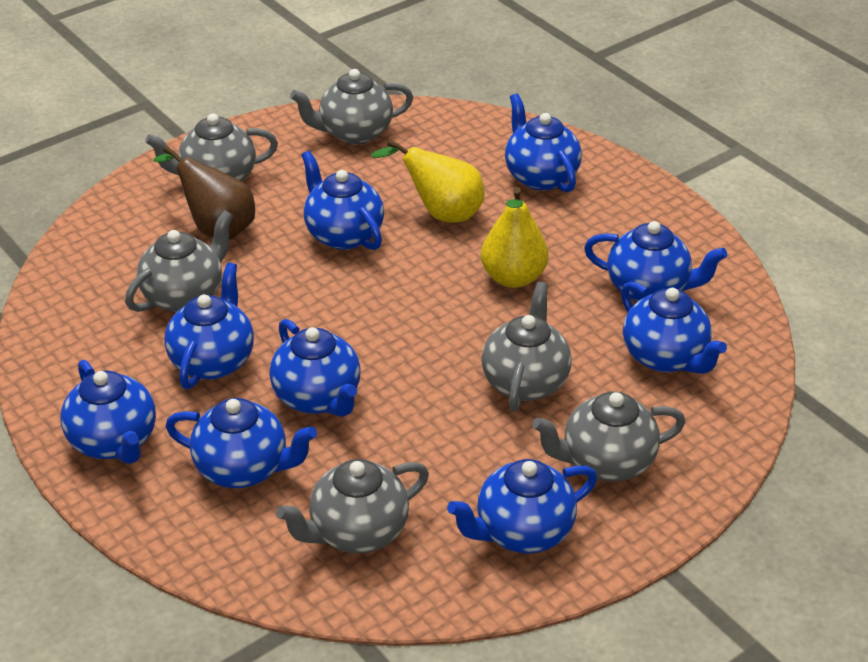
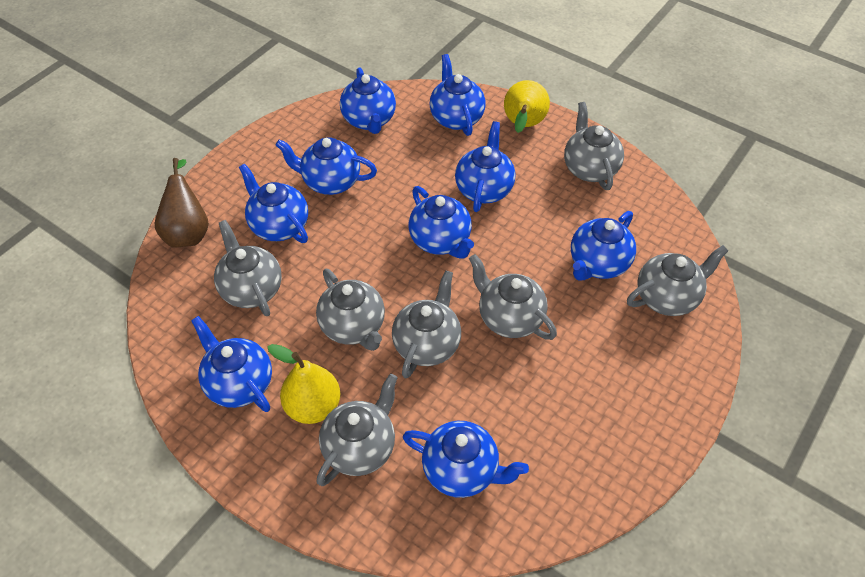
grey teapot: 6 -> 7

